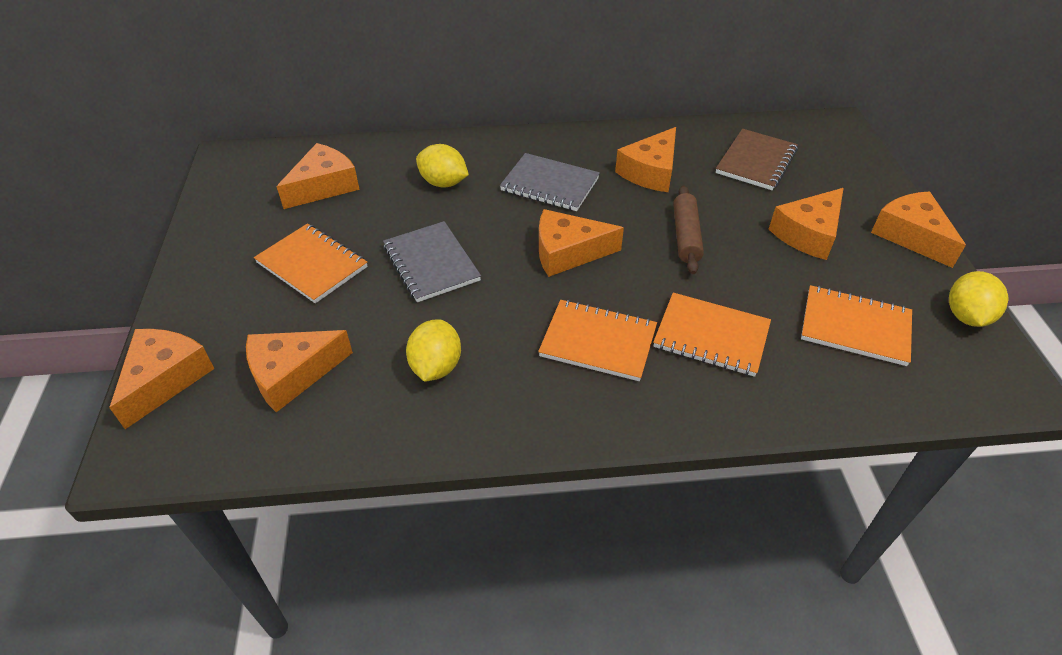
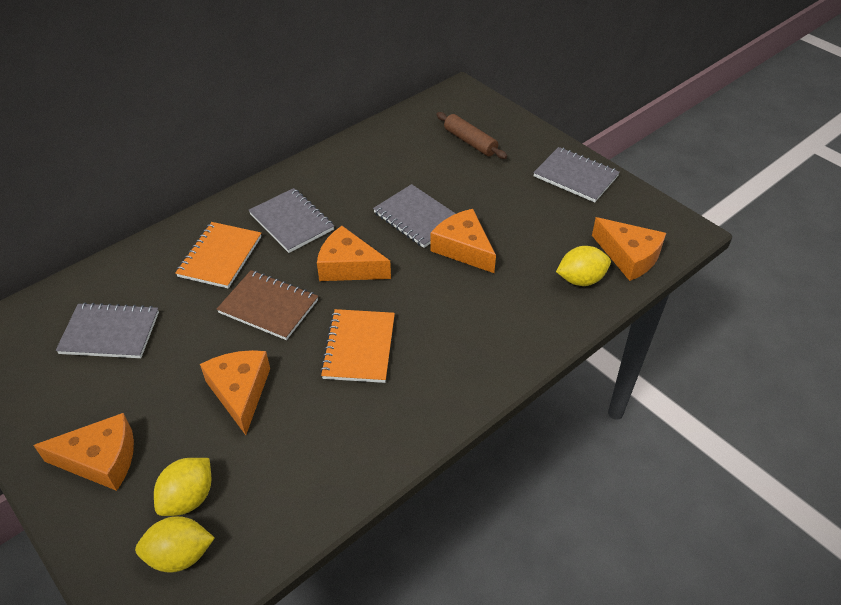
grey notebook: 2 -> 4
orange cheese: 7 -> 5
orange notebook: 4 -> 2

